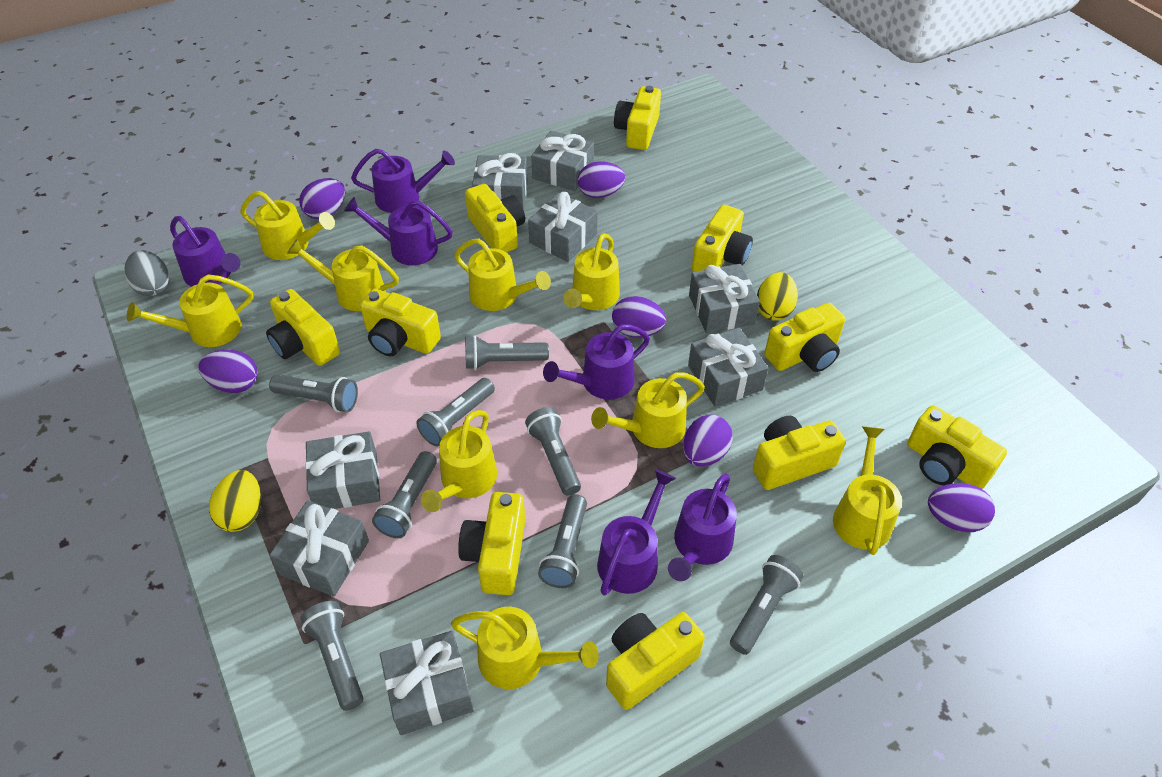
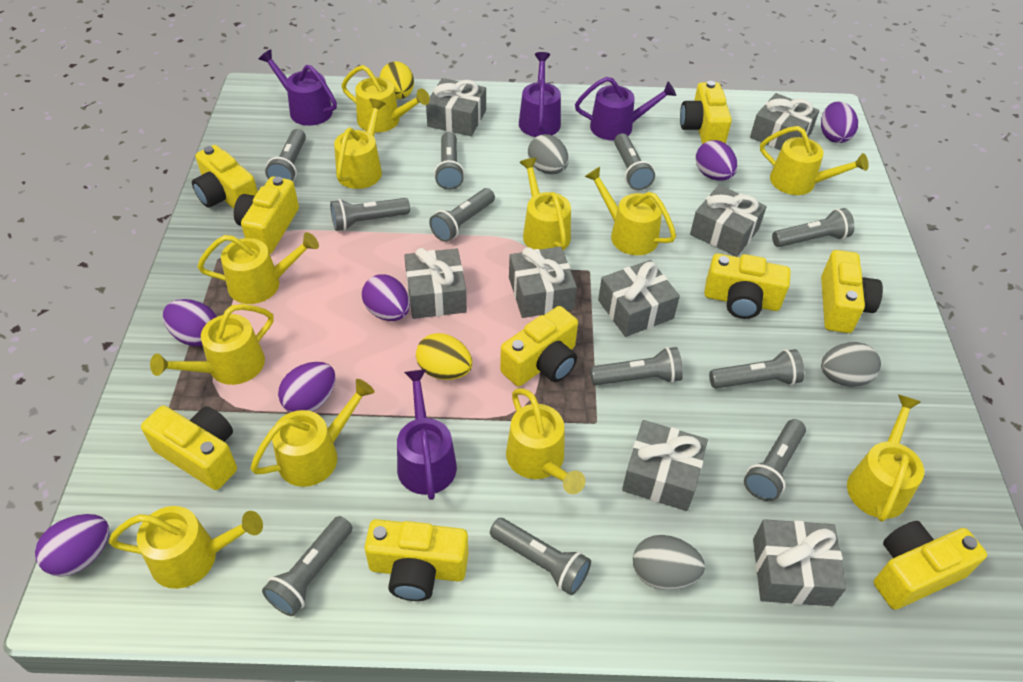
grey egg: 1 -> 3
grey flashlight: 8 -> 11
purple watering can: 6 -> 4
yellow camera: 10 -> 9
yellow watering can: 9 -> 11

